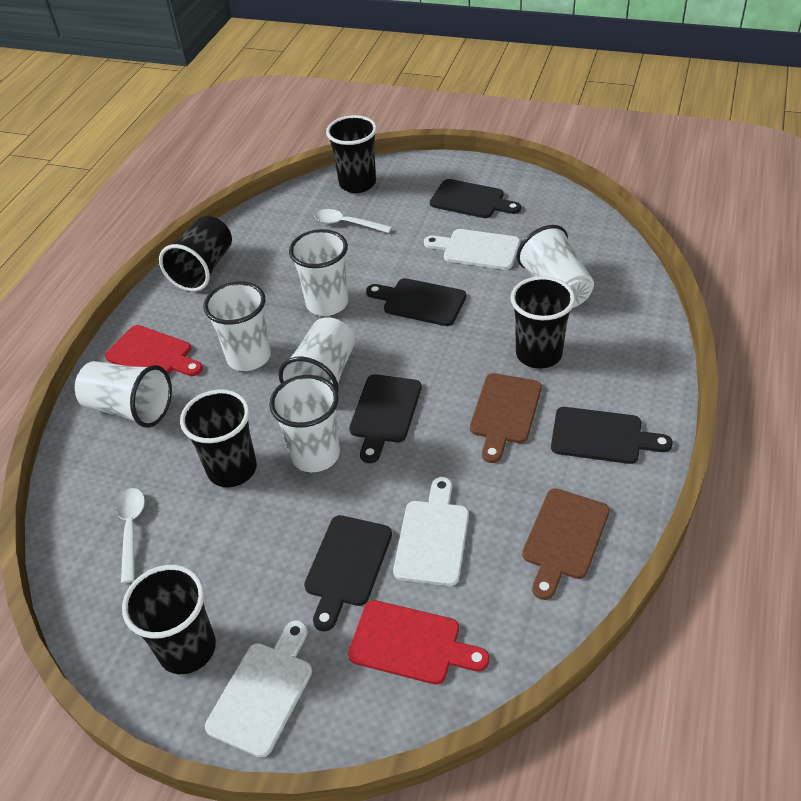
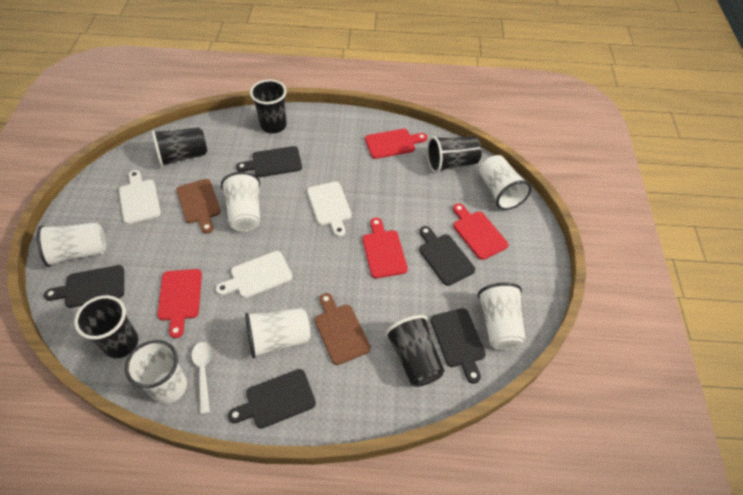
red cutting board: 2 -> 4
white spoon: 2 -> 1

